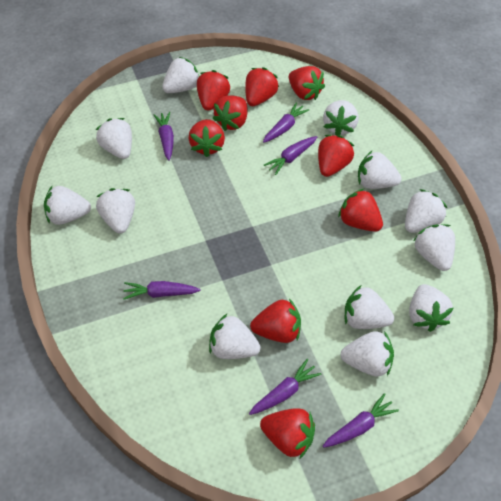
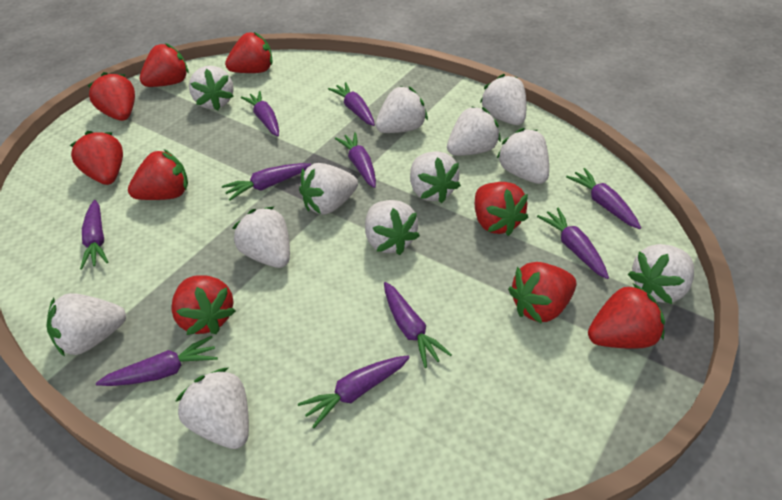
purple carrot: 6 -> 10

